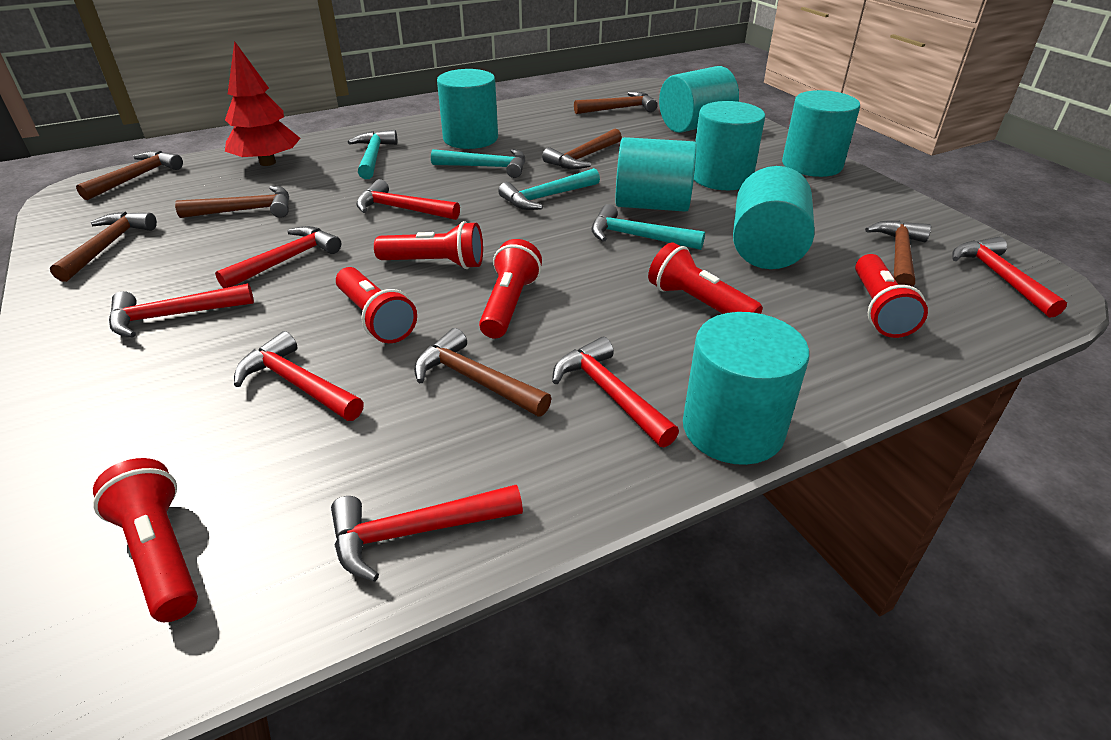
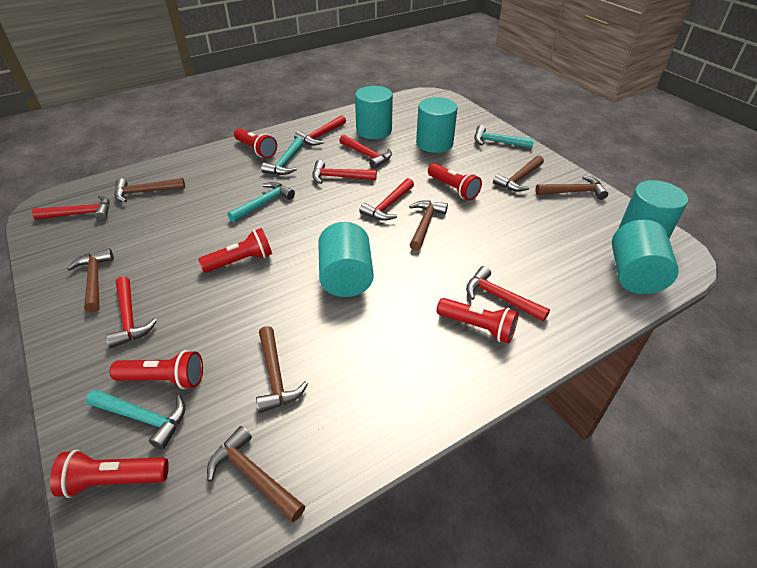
red tree: 1 -> 0
turquoise cylinder: 7 -> 5

